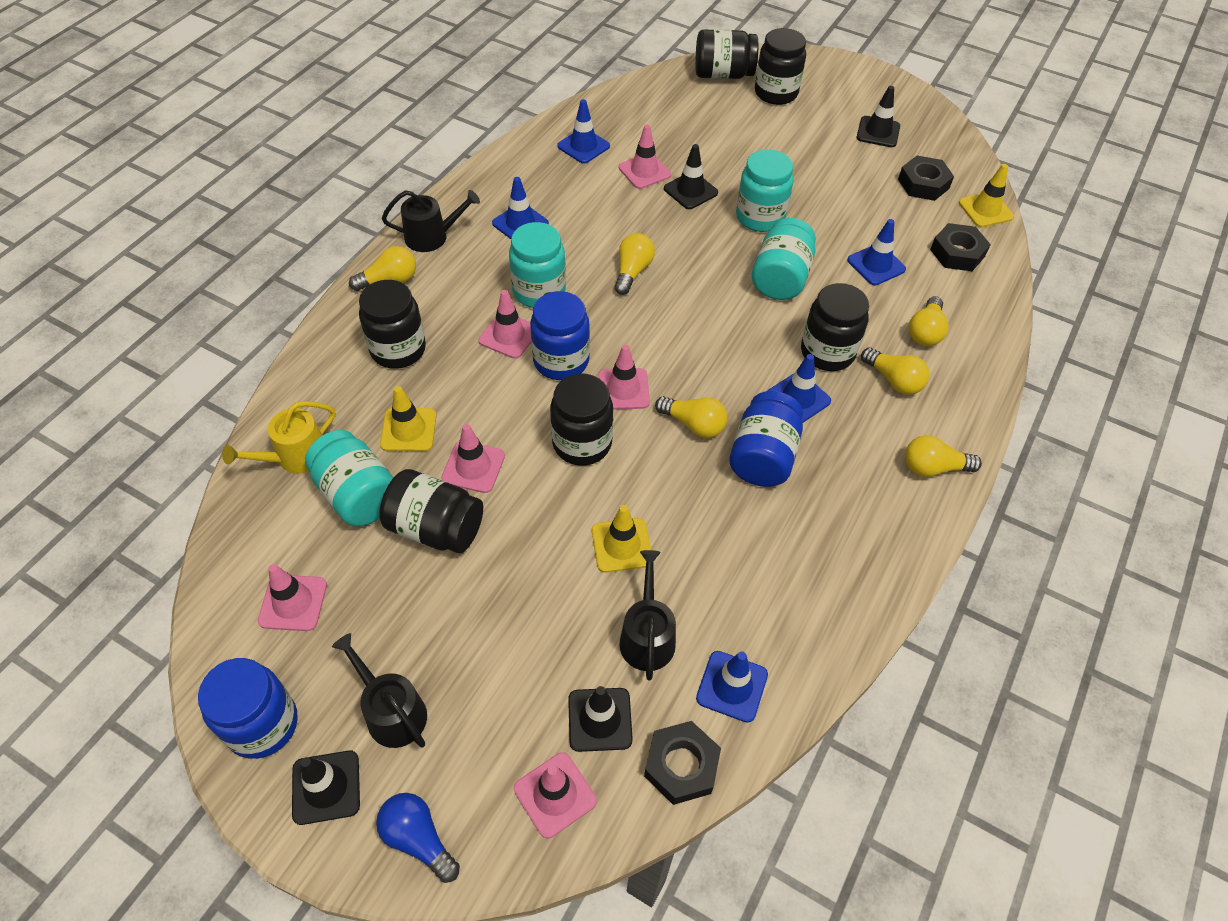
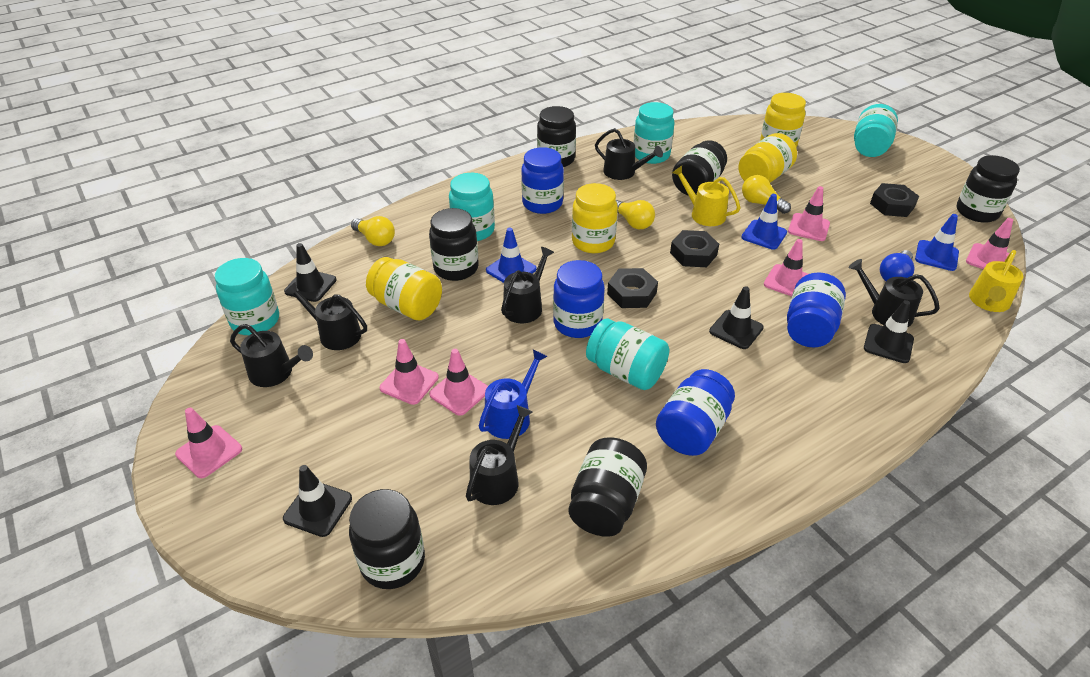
black watering can: 3 -> 6
blue jar: 3 -> 4
blue traffic cone: 5 -> 3
blue watering can: 0 -> 1
turquoise jar: 4 -> 5
yellow jar: 0 -> 4
yellow light bulb: 6 -> 3
yellow traffic cone: 3 -> 0
yellow watering can: 1 -> 2

